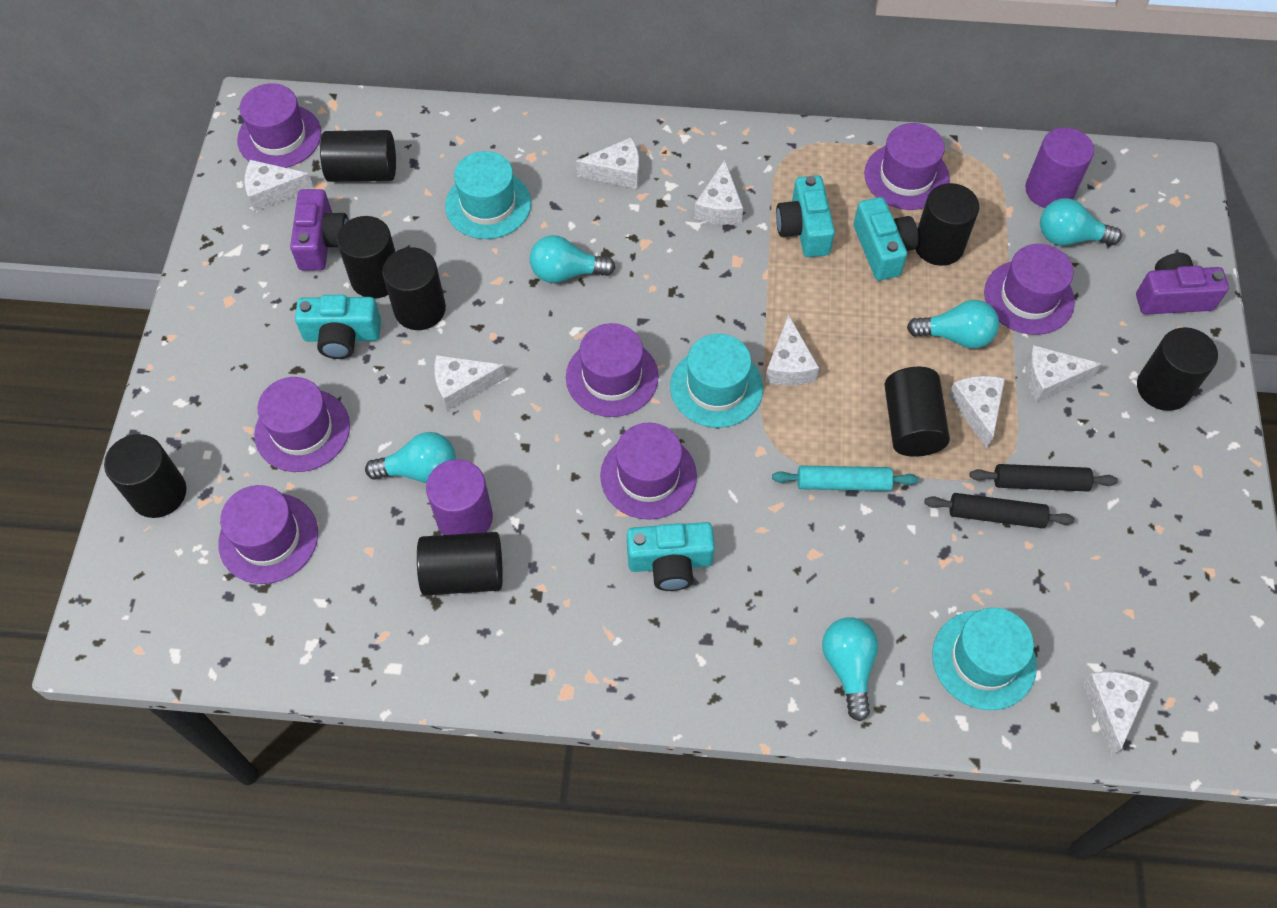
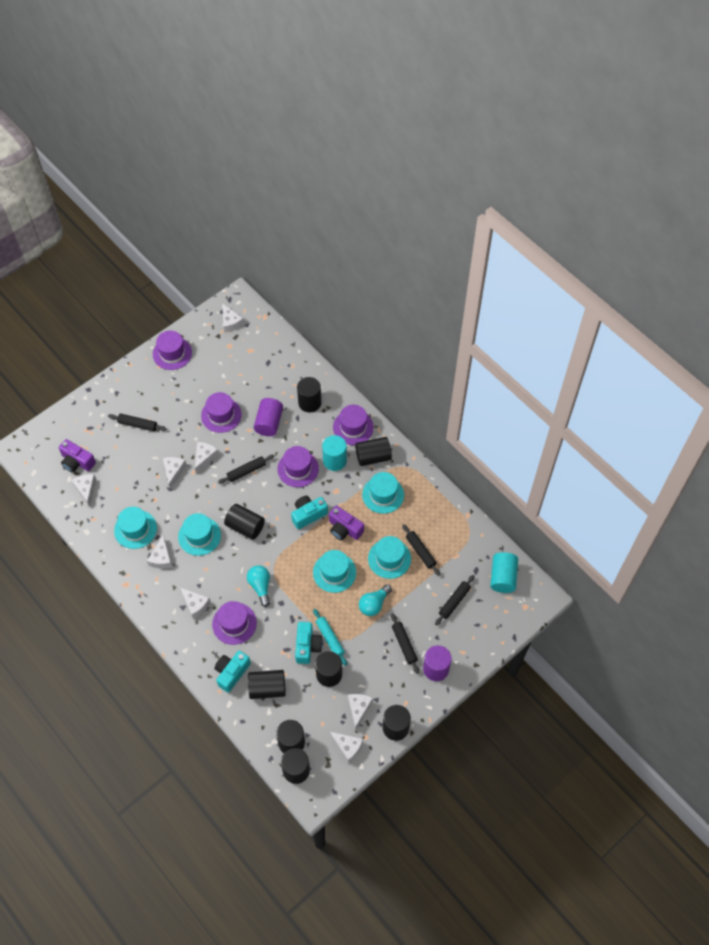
black rolling pin: 2 -> 5
purple hat: 7 -> 5
turquoise camera: 4 -> 3
turquoise cylinder: 0 -> 2
turquoise hat: 3 -> 5
turquoise light bulb: 5 -> 2

